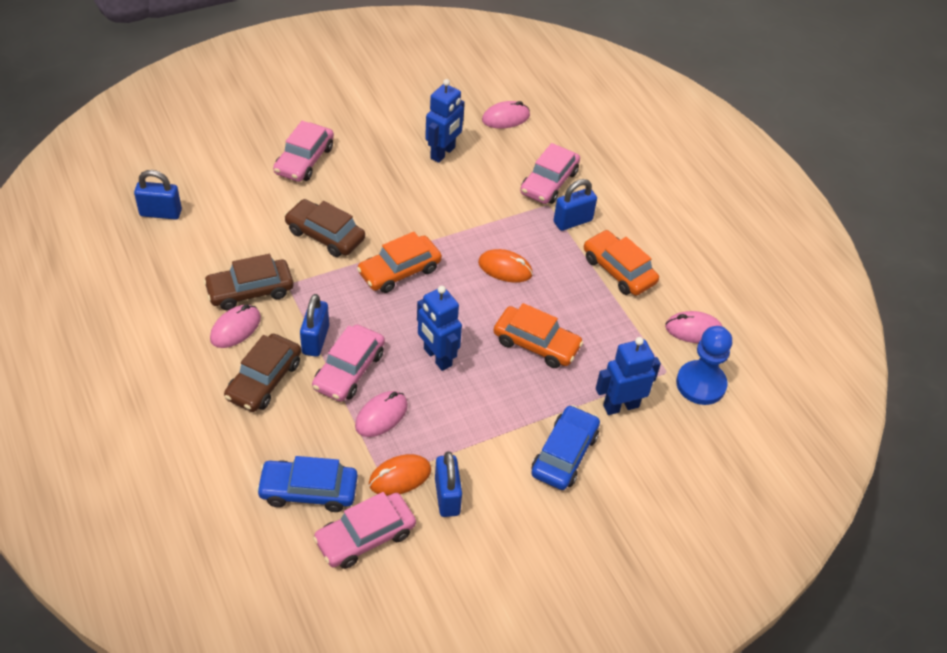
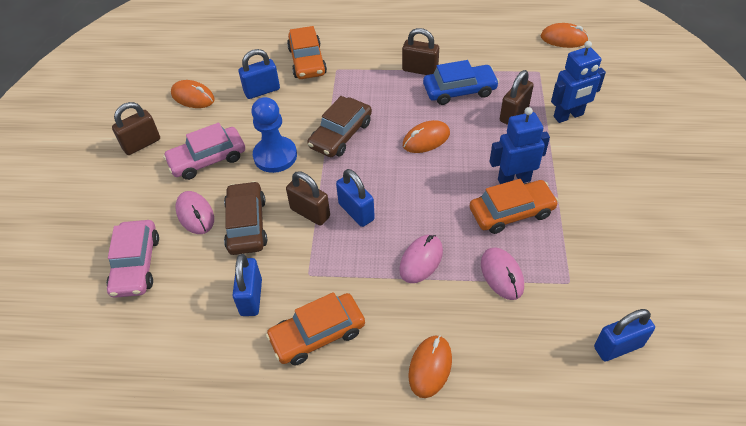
blue car: 2 -> 1
blue robot: 3 -> 2
brown car: 3 -> 2
brown padlock: 0 -> 4
orange mouse: 2 -> 4
pink car: 4 -> 2
pink mouse: 4 -> 3

